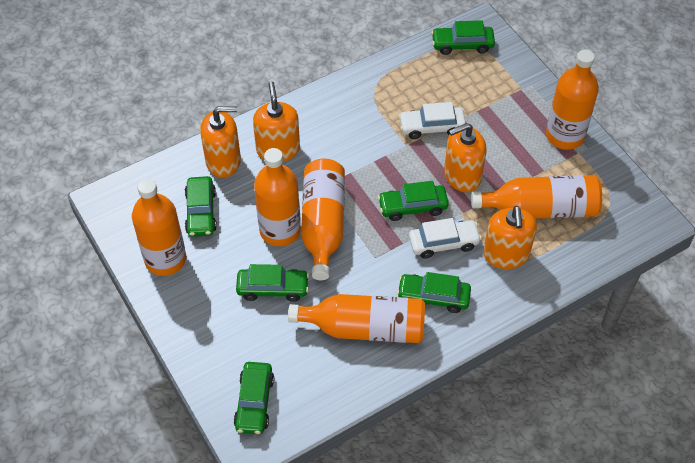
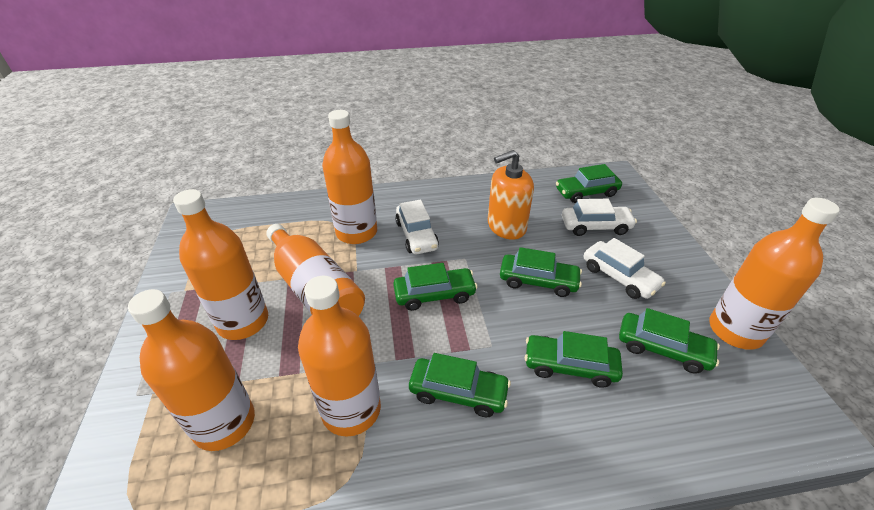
orange soap dispenser: 4 -> 1
white car: 2 -> 3

